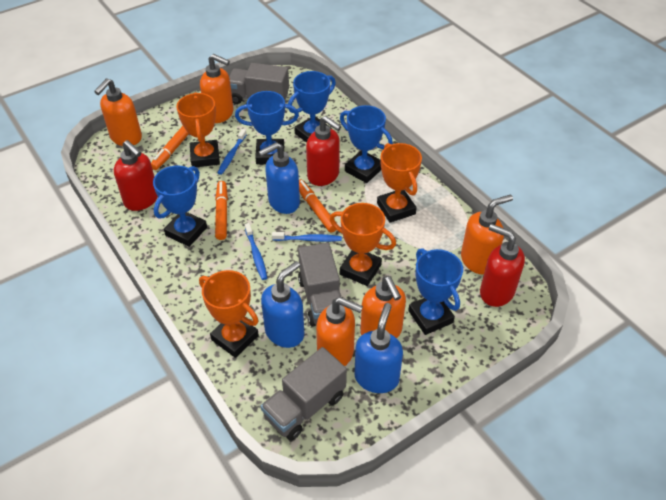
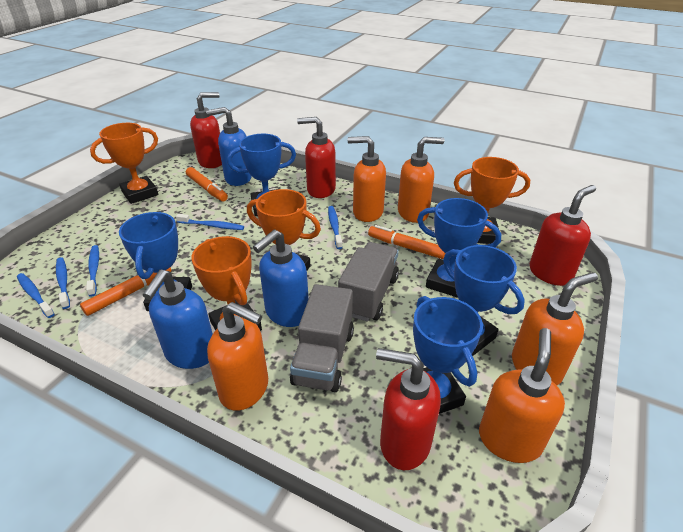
blue toothbrush: 3 -> 5
grey truck: 3 -> 2
red soap dispenser: 3 -> 4

